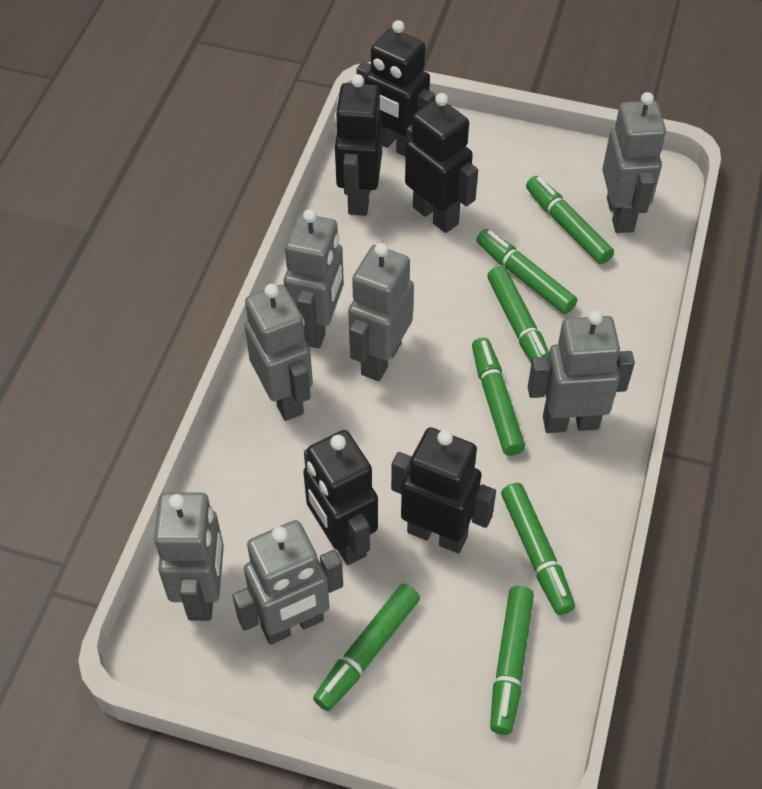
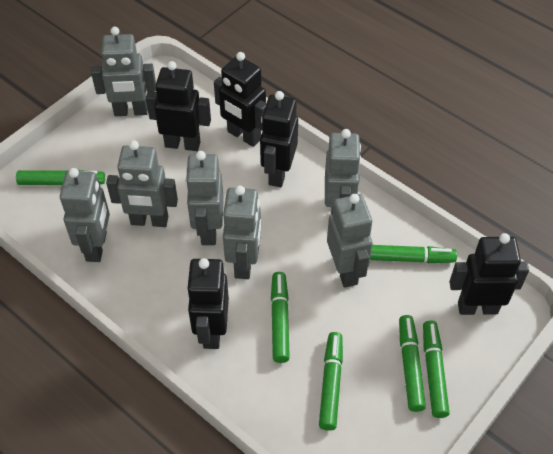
green marker: 7 -> 6

